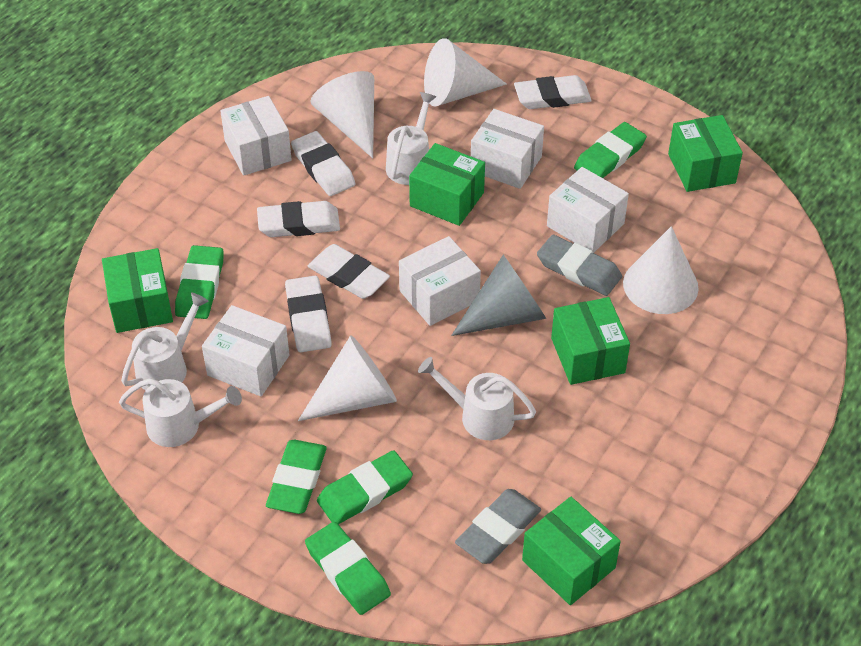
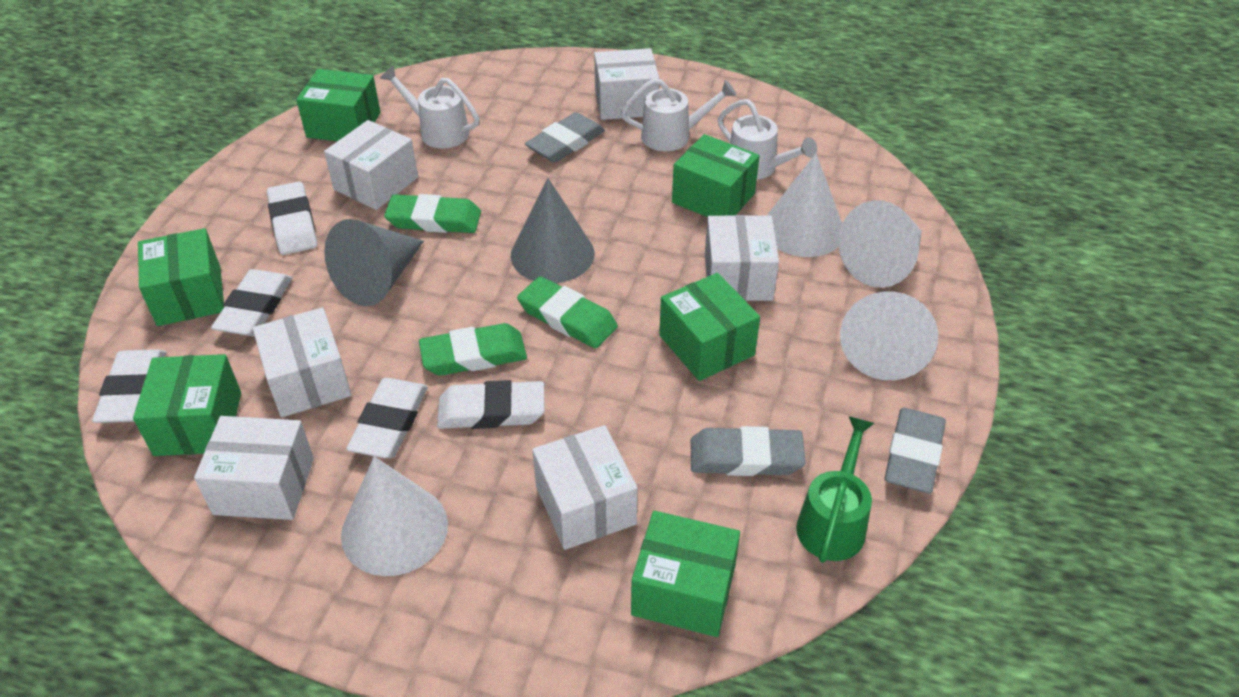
green box: 5 -> 6
green eraser: 5 -> 3
green watering can: 0 -> 1
grey cone: 1 -> 2
grey eraser: 2 -> 3
white box: 5 -> 6
white watering can: 4 -> 3

